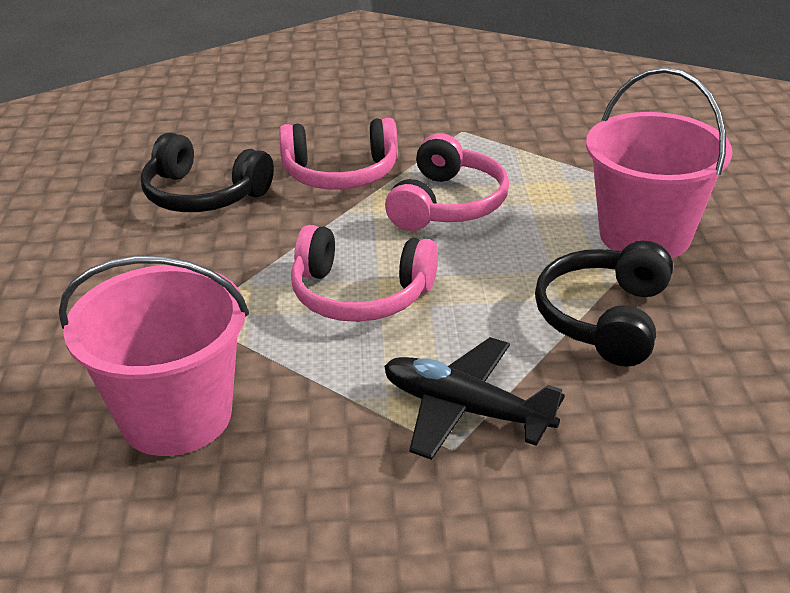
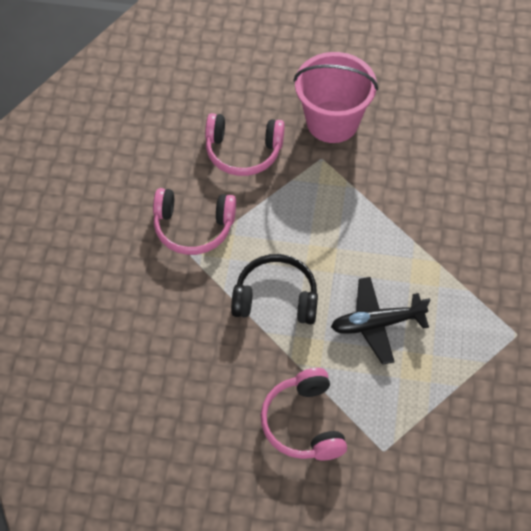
black headphones: 2 -> 1
pink bucket: 2 -> 1

